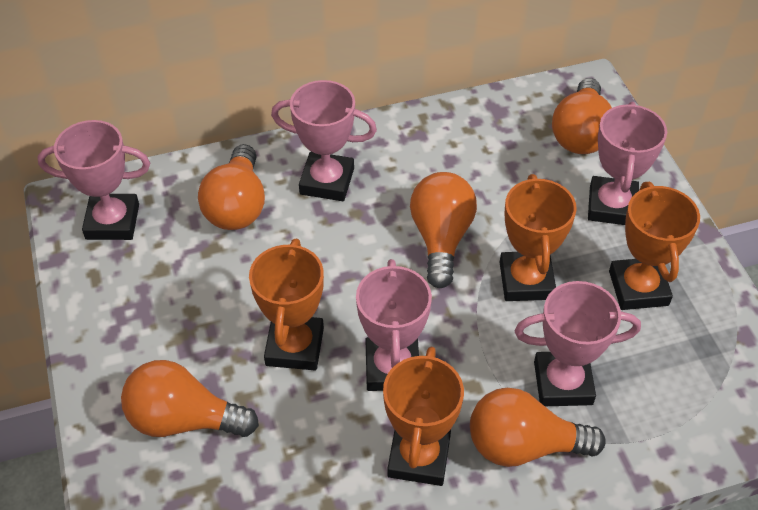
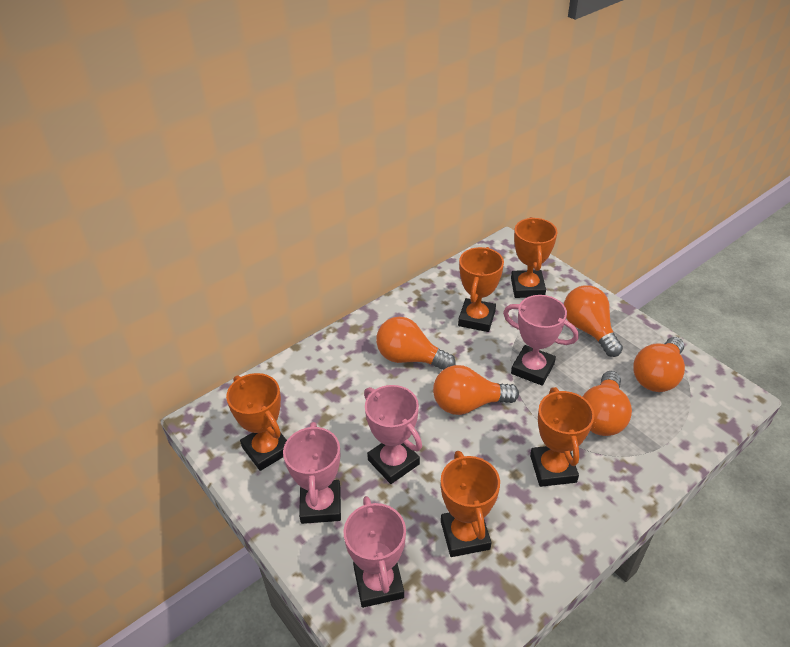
orange trophy: 4 -> 5
pink trophy: 5 -> 4

